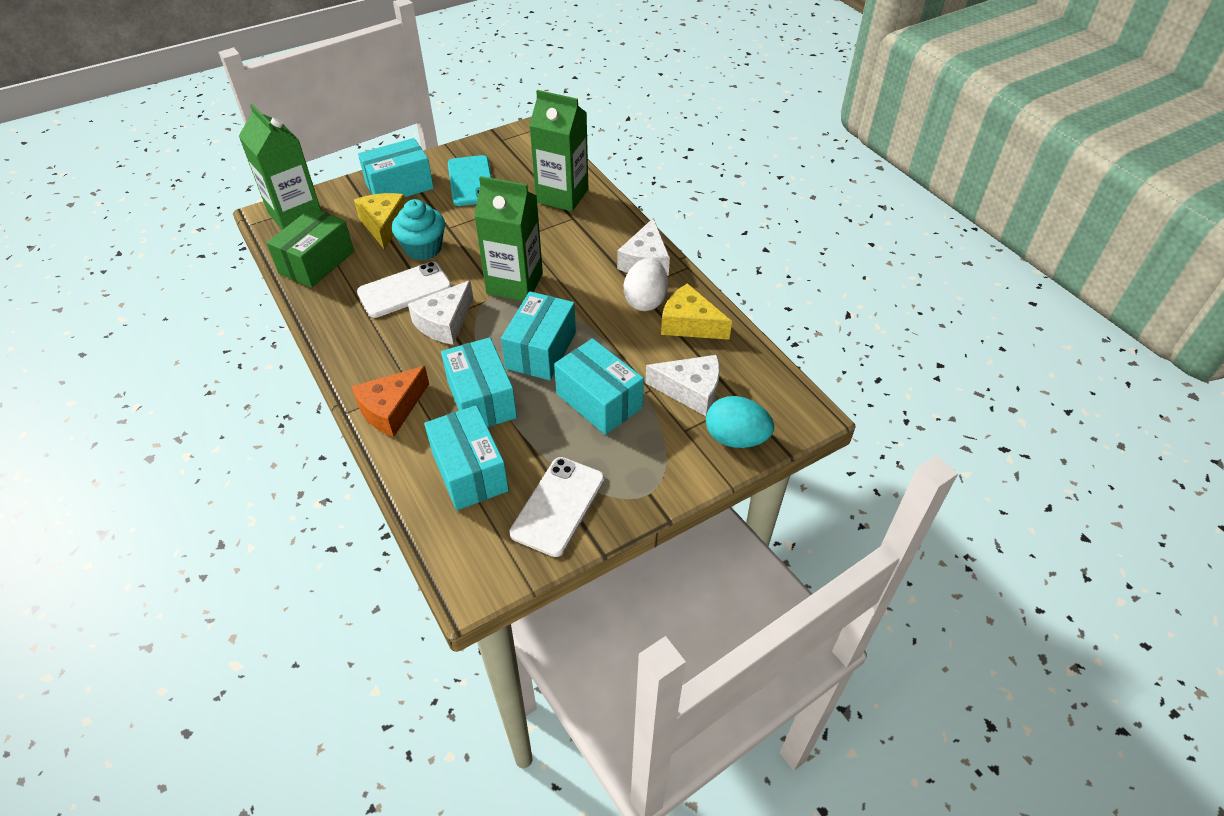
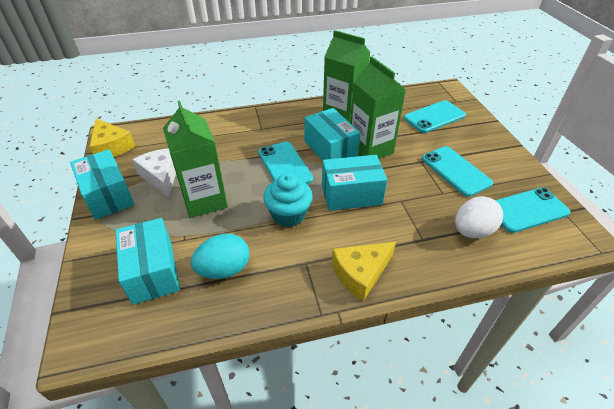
green box: 1 -> 0
orange cheese: 1 -> 0
turquoise box: 5 -> 4
turquoise phone: 1 -> 4
white cheese: 3 -> 1
white phone: 2 -> 0

